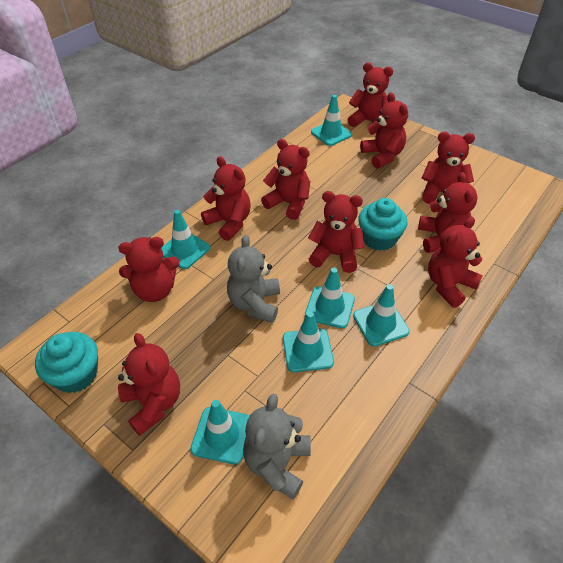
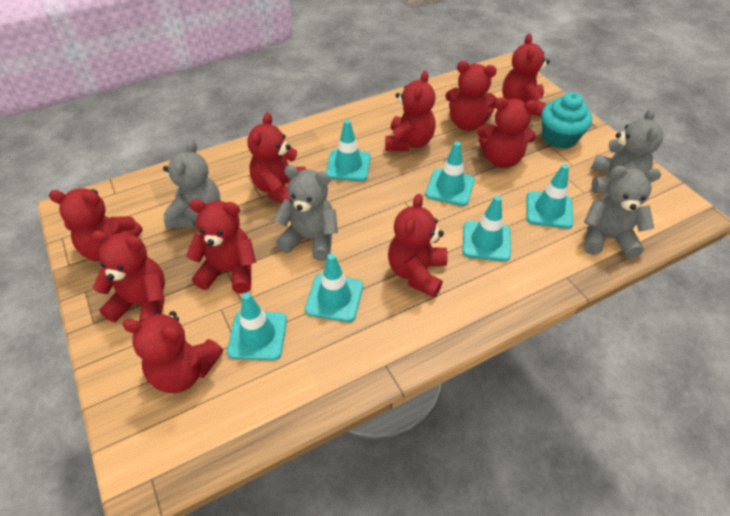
grey teddy bear: 2 -> 4
turquoise cupcake: 2 -> 1

